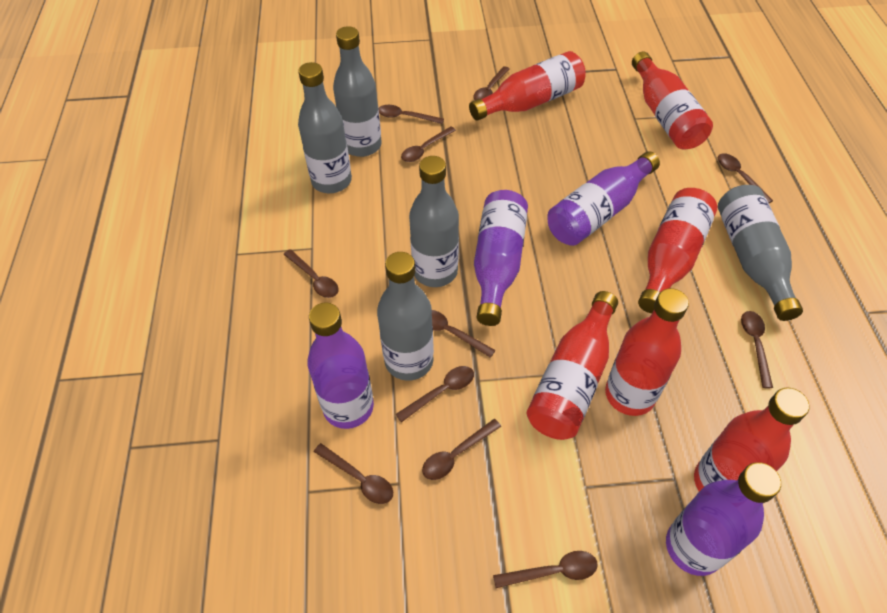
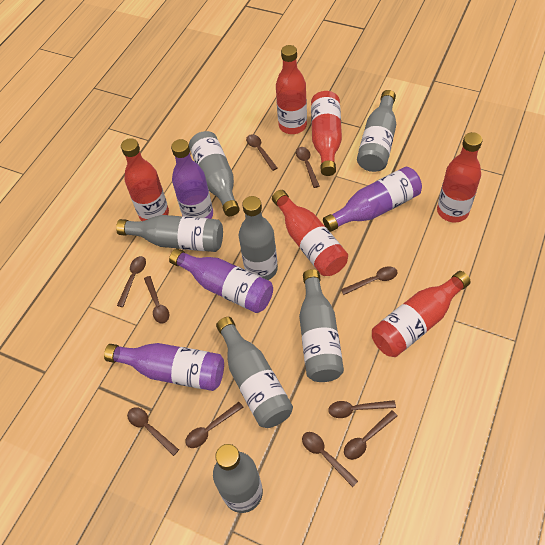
brown spoon: 11 -> 10
grey bottle: 5 -> 7

